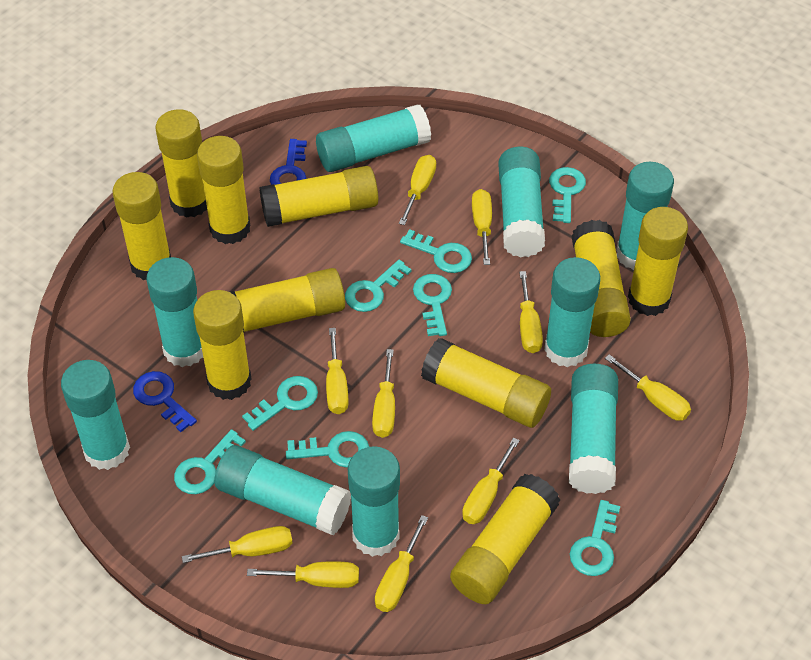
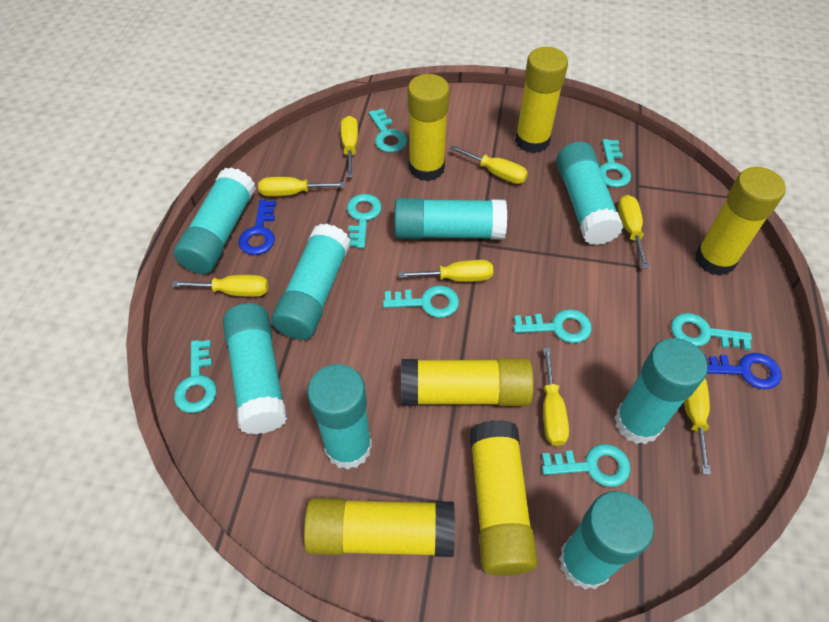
turquoise glue stick: 9 -> 8
yellow glue stick: 10 -> 6
yellow screwdriver: 10 -> 8

